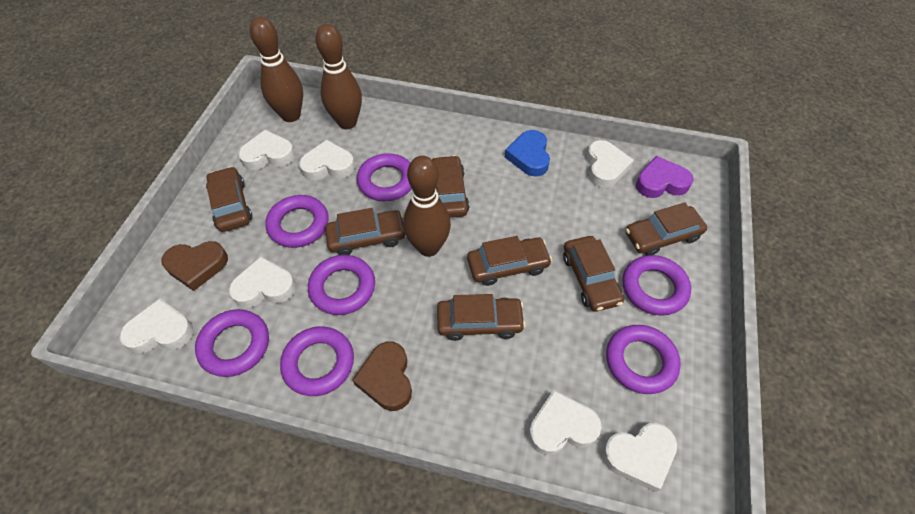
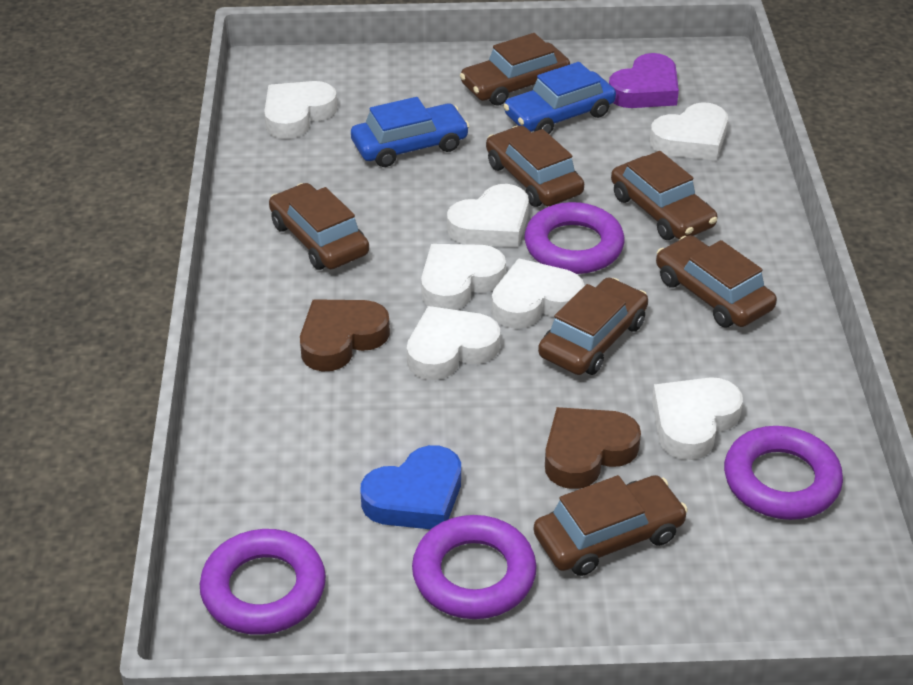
blue car: 0 -> 2
brown bowling pin: 3 -> 0
purple ring: 7 -> 4

